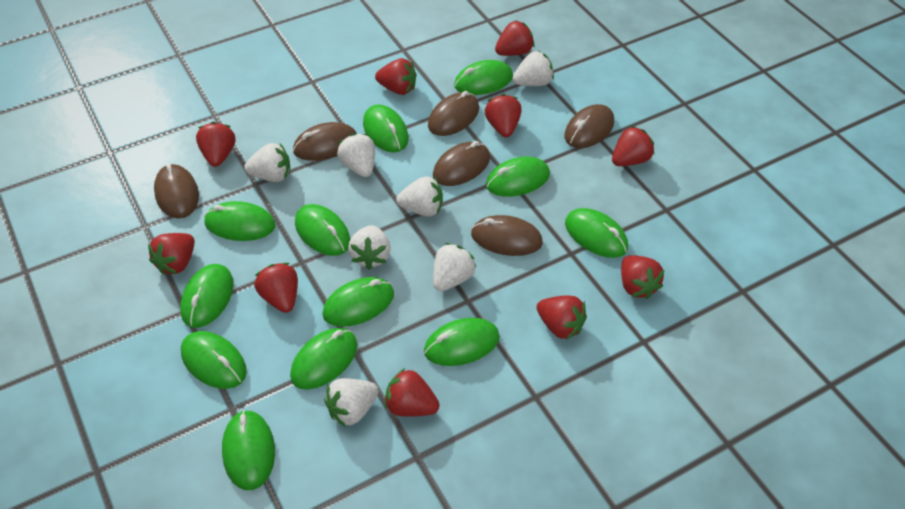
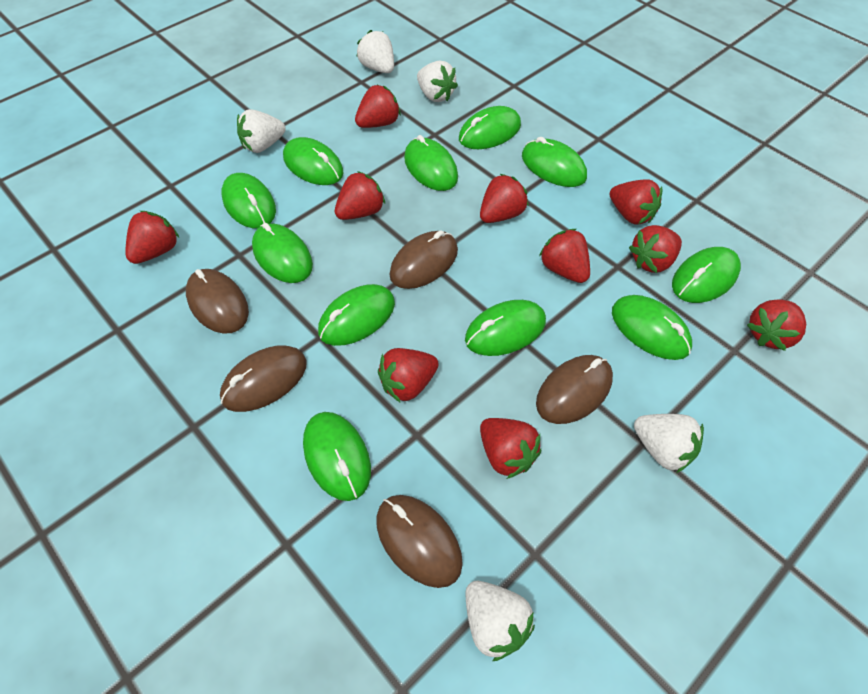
brown mouse: 6 -> 5
green mouse: 12 -> 11
white strawberry: 7 -> 5

